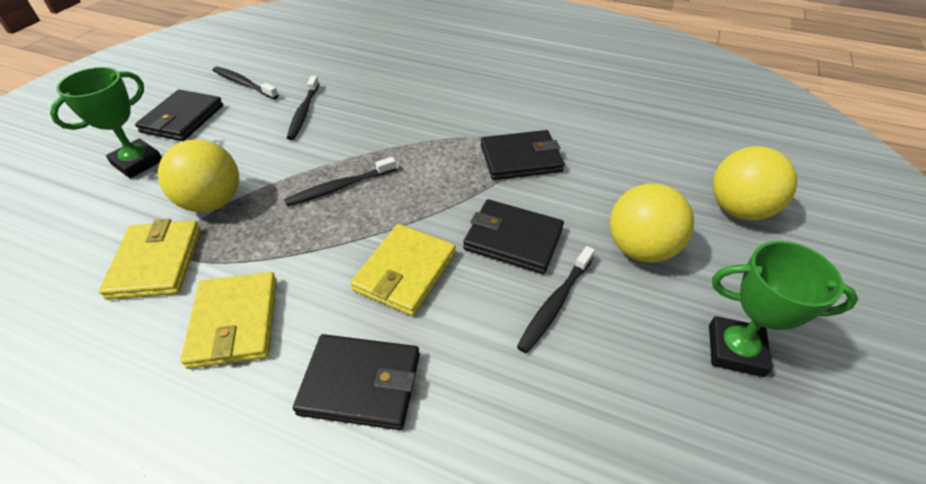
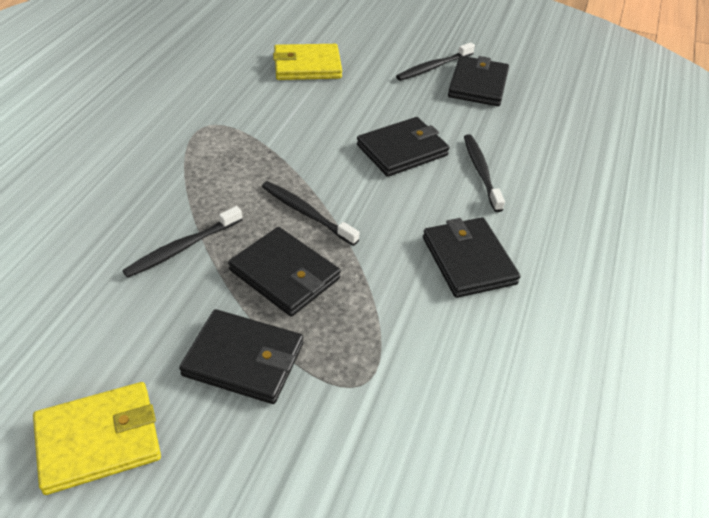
black wallet: 4 -> 5
green trophy: 2 -> 0
yellow ball: 3 -> 0
yellow wallet: 3 -> 2

